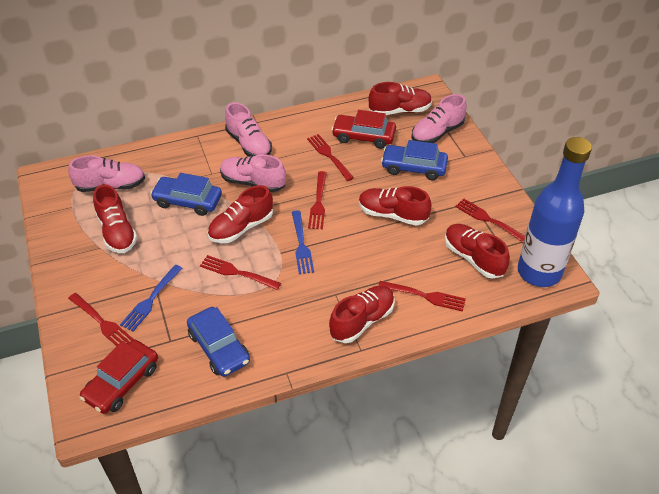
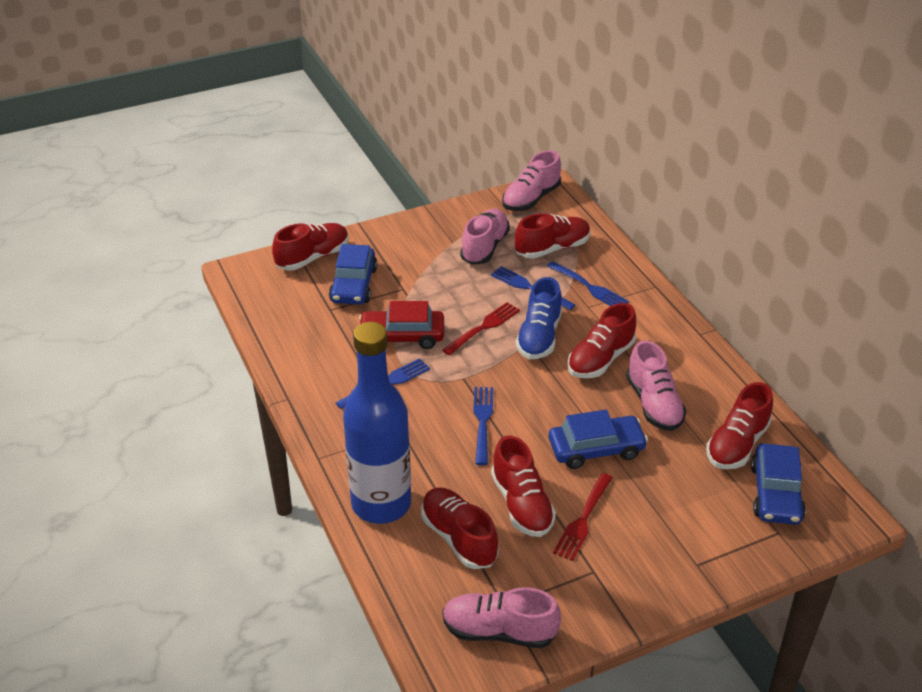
blue fork: 2 -> 4
blue shoe: 0 -> 1
red car: 2 -> 1
red fork: 6 -> 2

